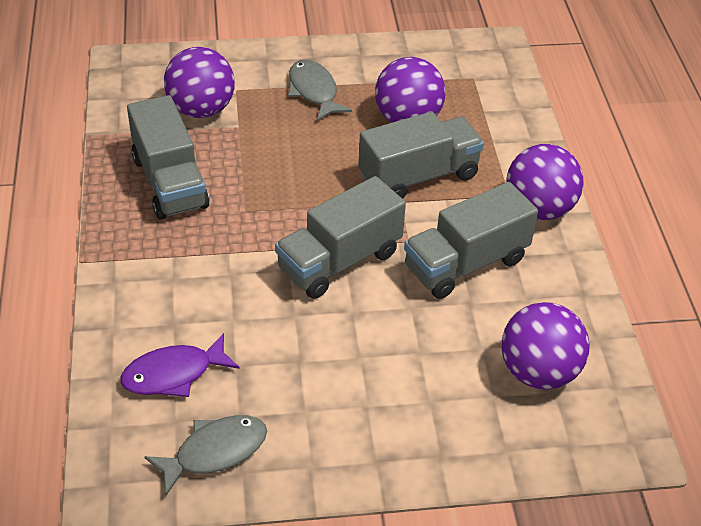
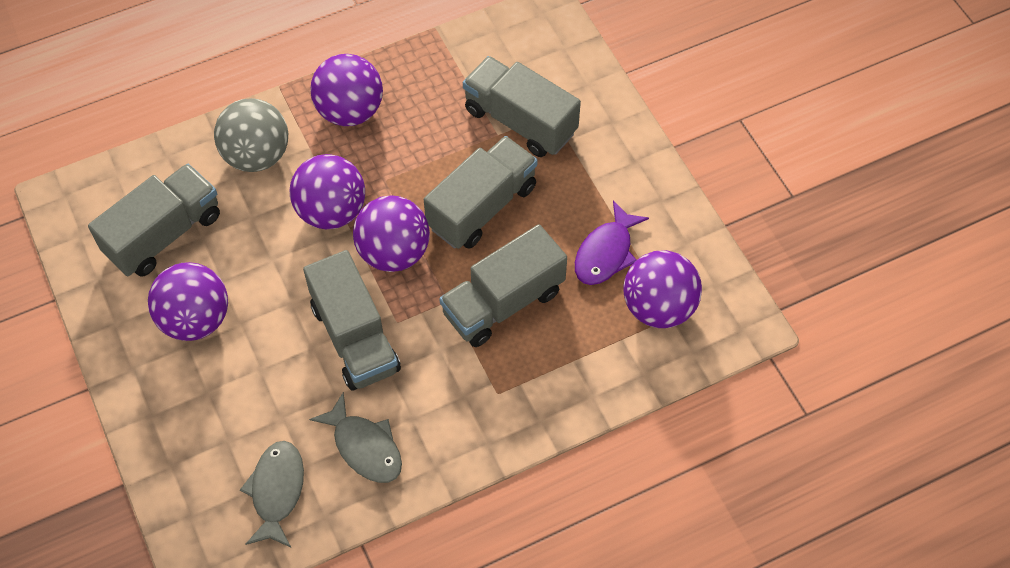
grey ball: 0 -> 1
grey truck: 4 -> 5
purple ball: 4 -> 5

